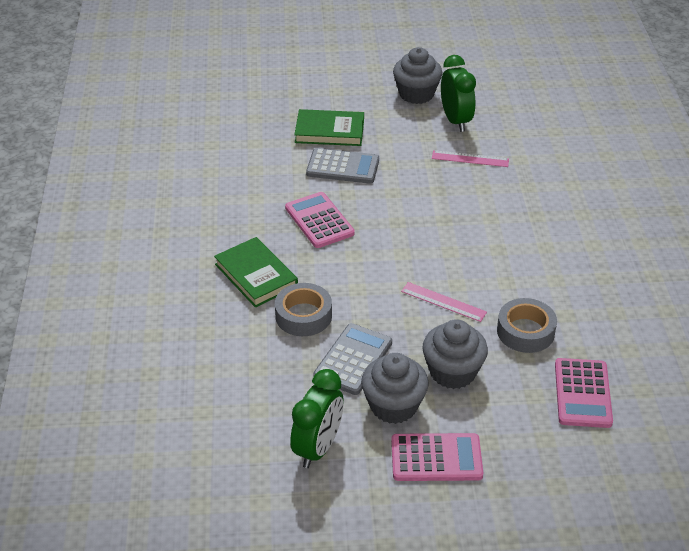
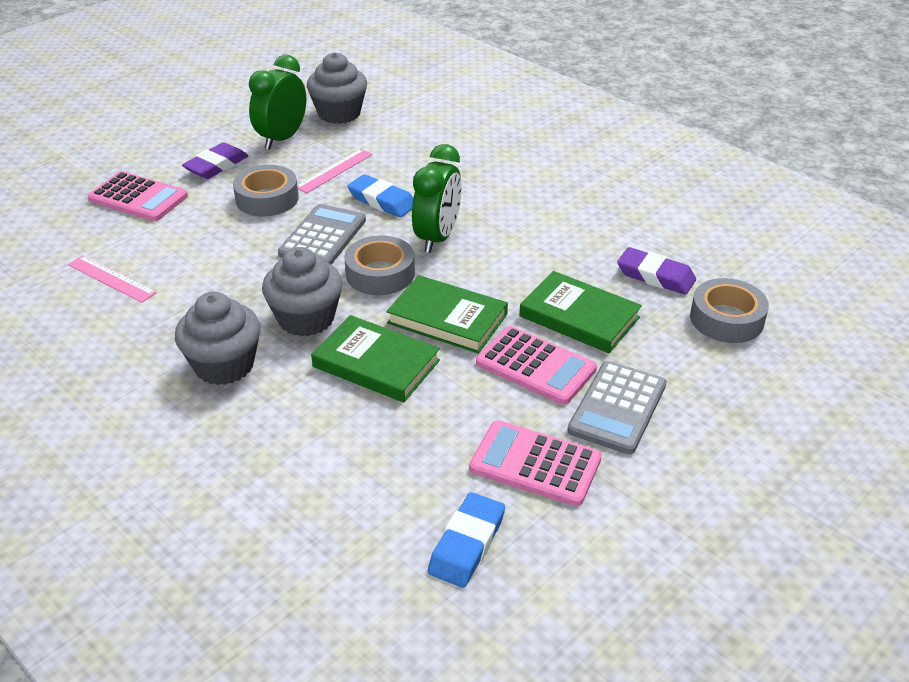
blue eraser: 0 -> 2
green book: 2 -> 3
grey tape: 2 -> 3
purple eraser: 0 -> 2

